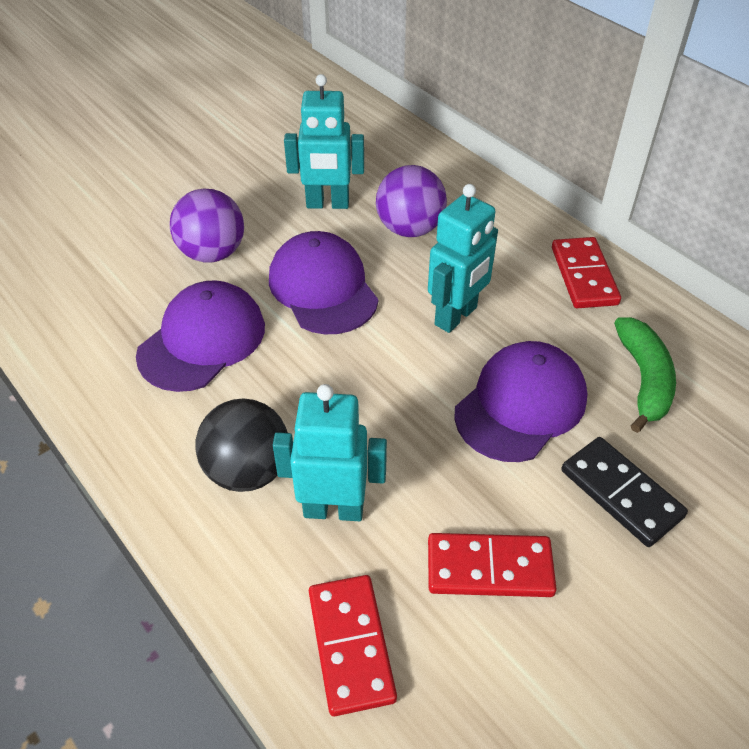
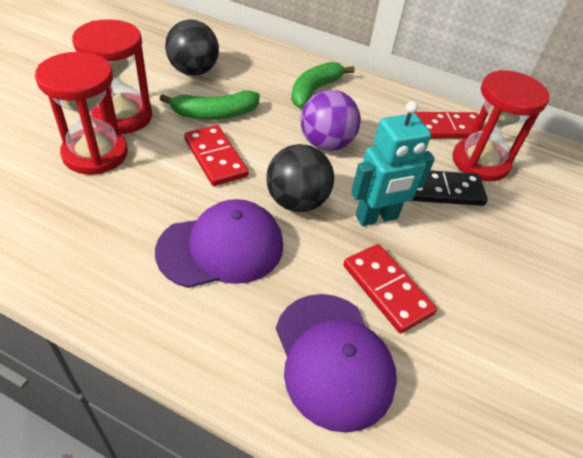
black ball: 1 -> 2
green banana: 1 -> 2
purple ball: 2 -> 1
purple cap: 3 -> 2
red hourglass: 0 -> 3
turquoise robot: 3 -> 1

